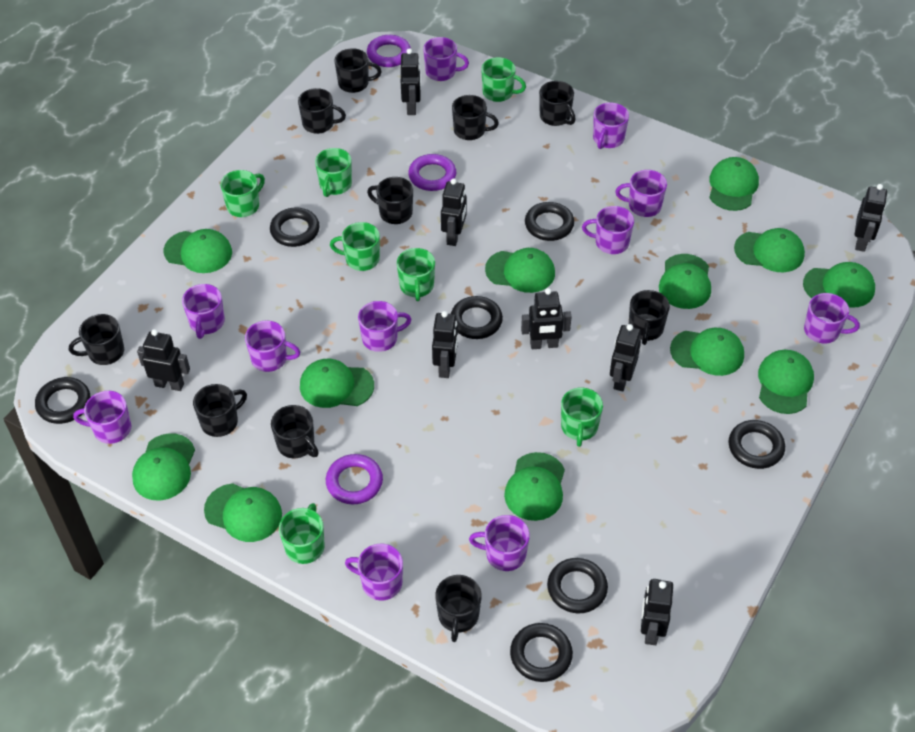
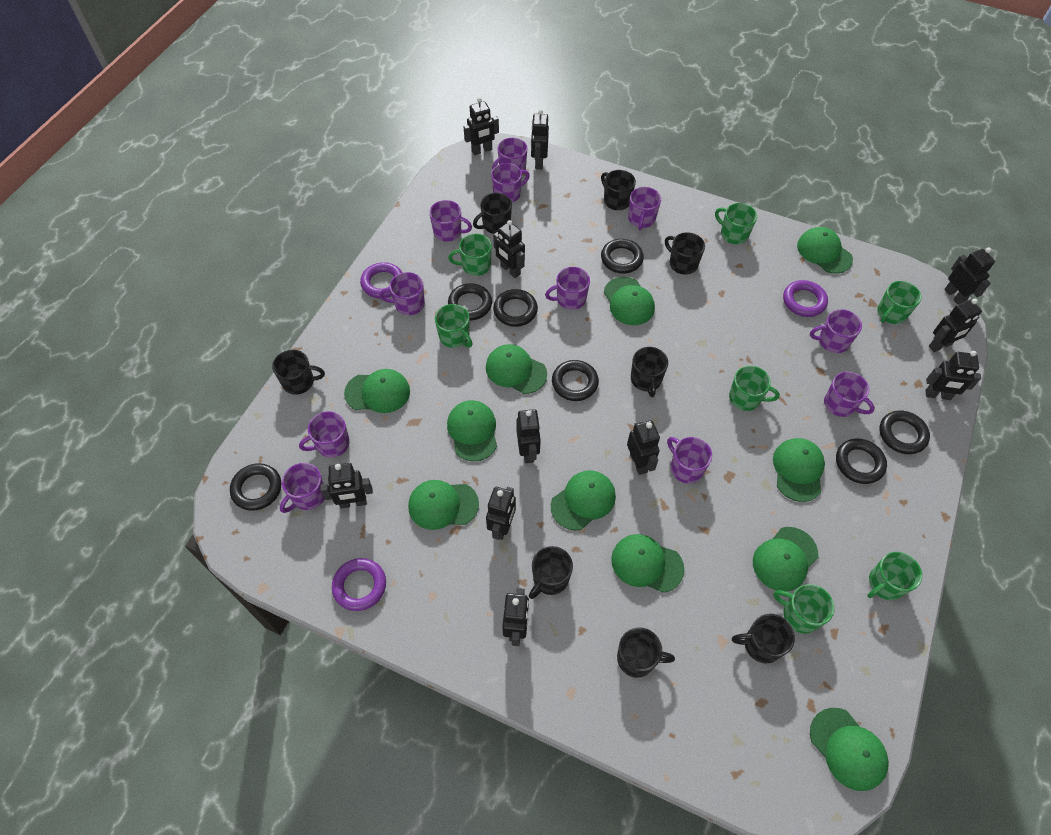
black mug: 10 -> 8
black robot: 8 -> 11
green cap: 12 -> 11

